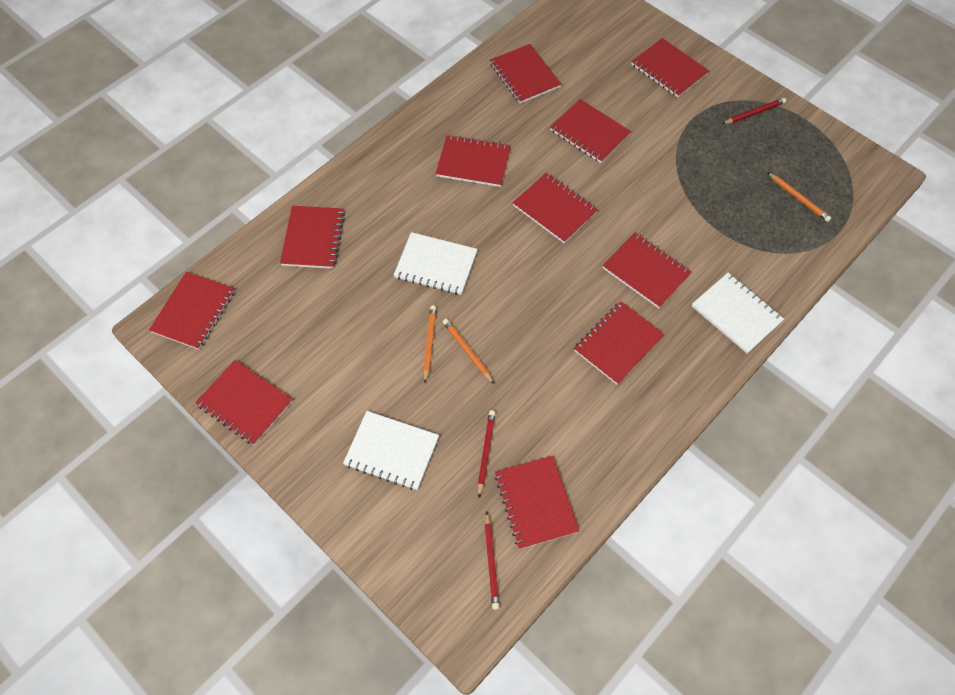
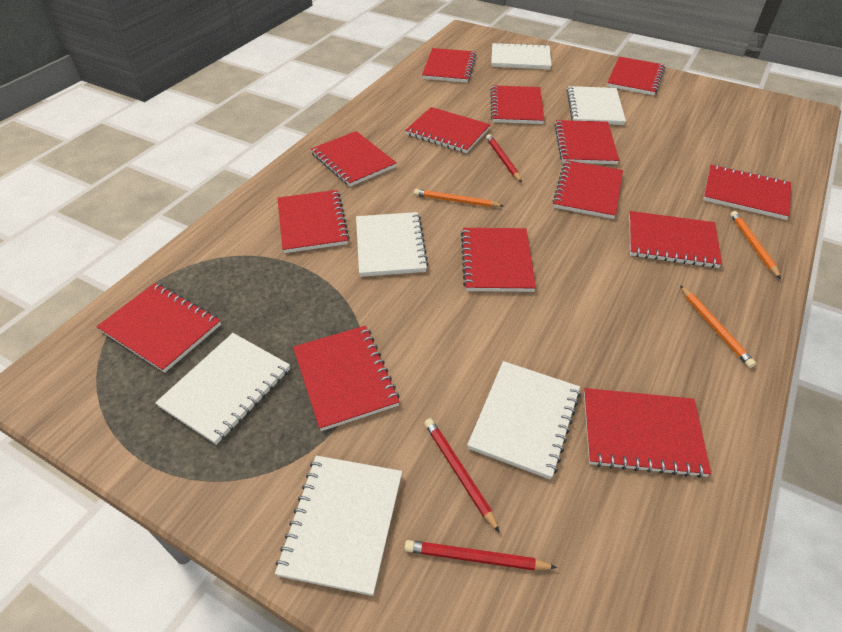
red notebook: 11 -> 14
white notebook: 3 -> 6

